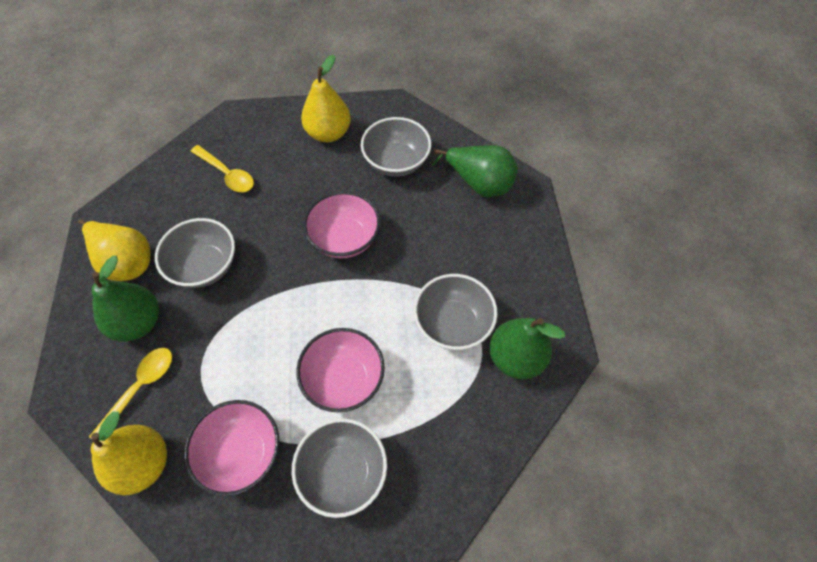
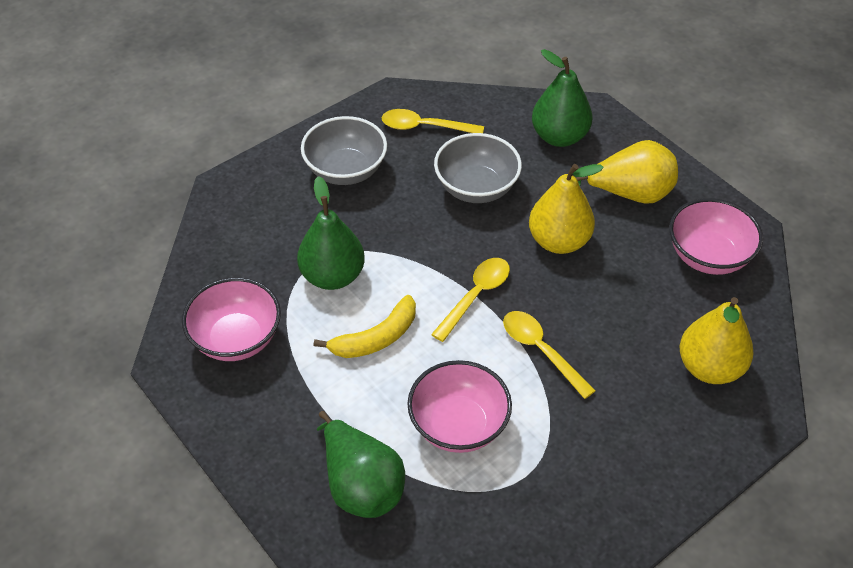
grey bowl: 4 -> 2
yellow banana: 0 -> 1
yellow spoon: 2 -> 3

